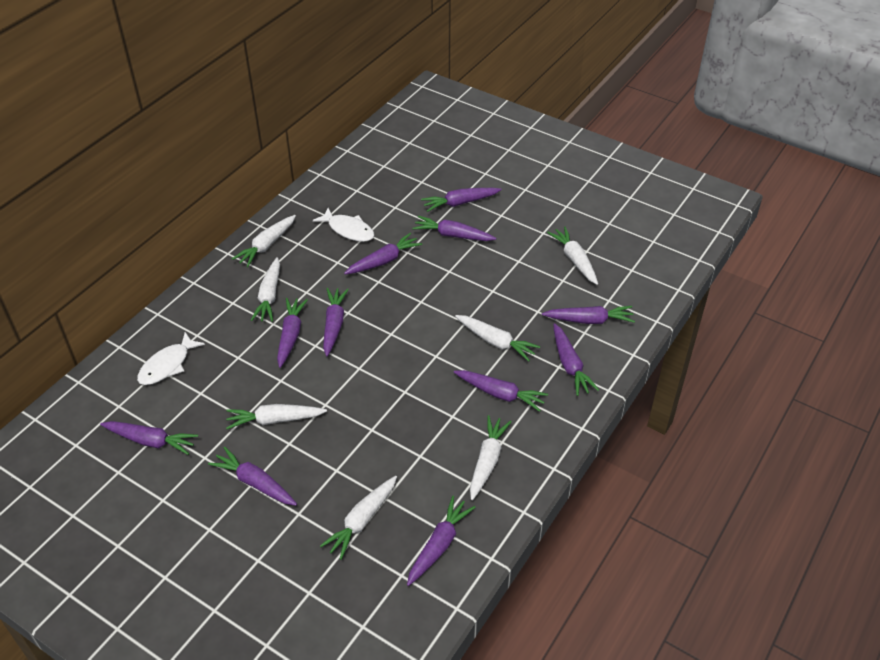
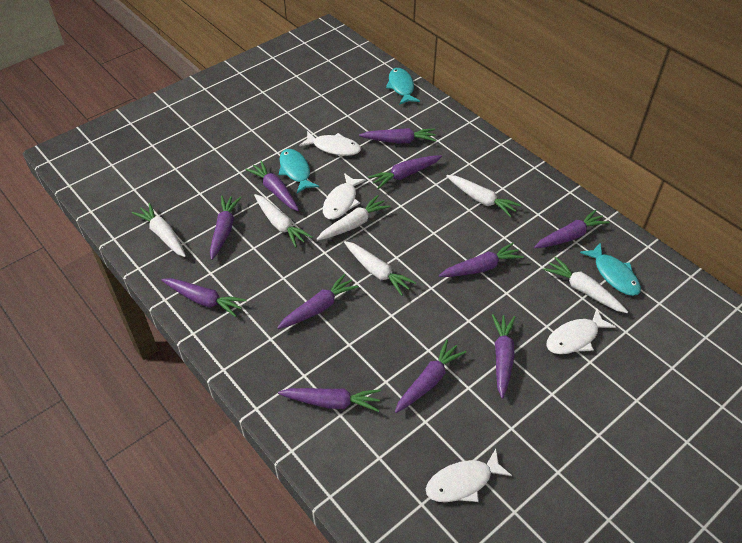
turquoise fish: 0 -> 3
white carrot: 7 -> 6
white fish: 2 -> 4

